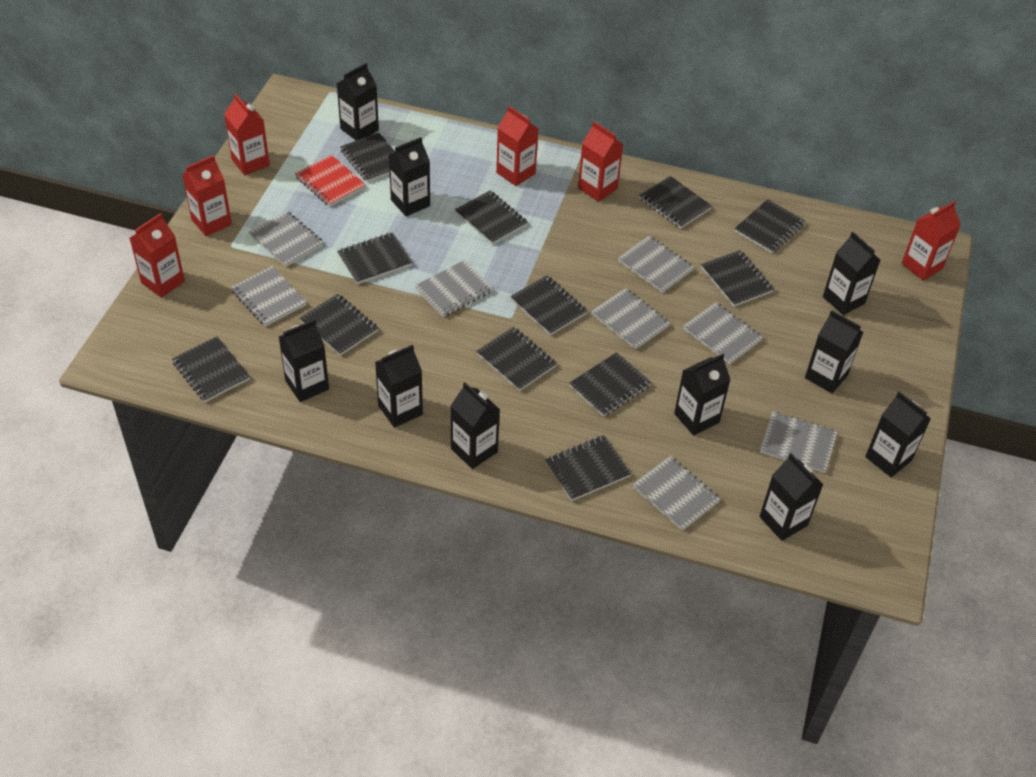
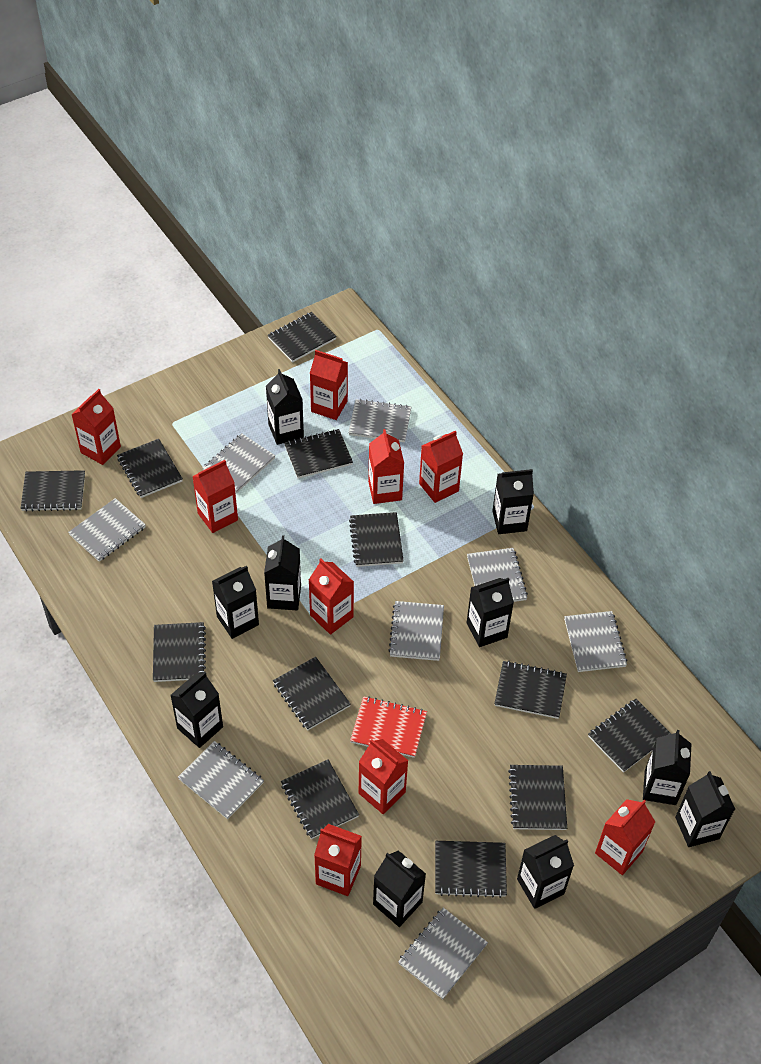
red carton: 6 -> 9

